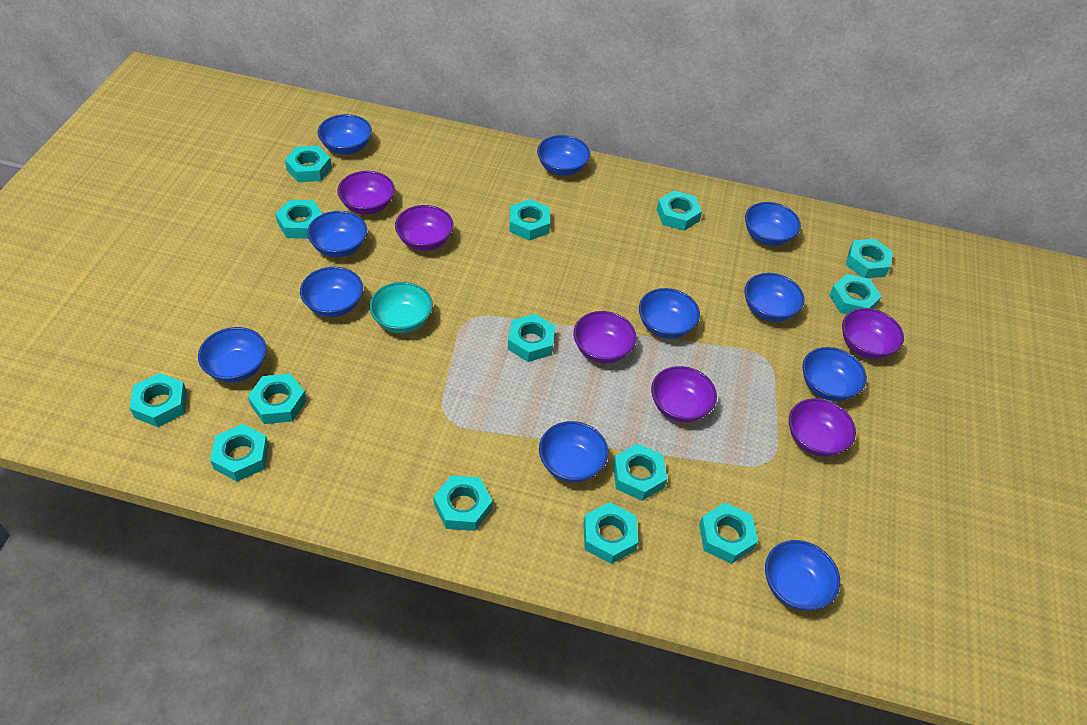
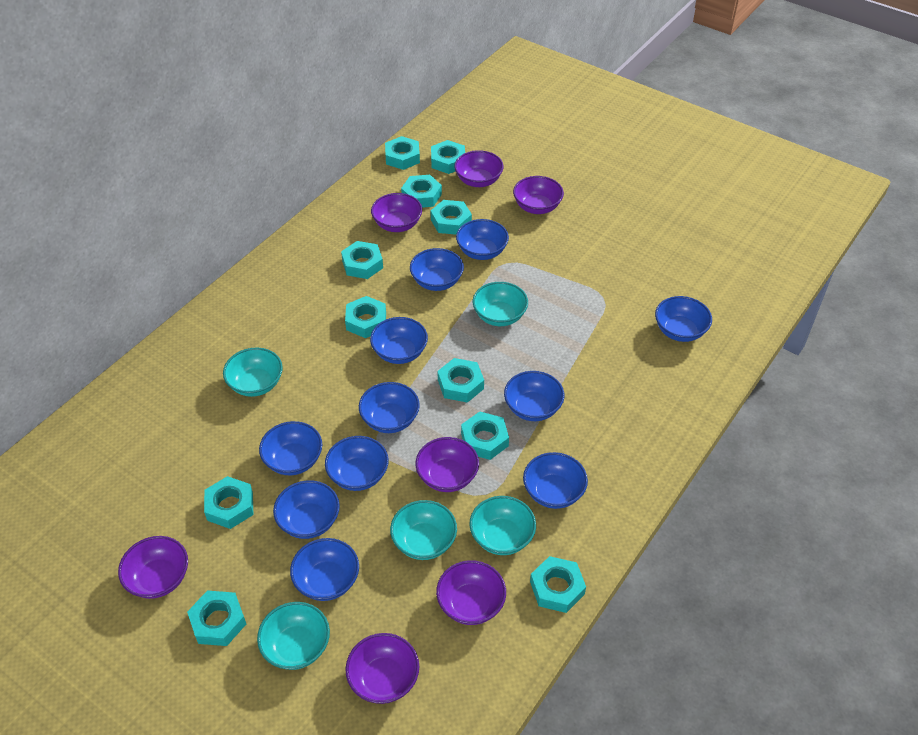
purple bowl: 6 -> 7
turquoise bowl: 1 -> 5
turquoise nut: 14 -> 11

